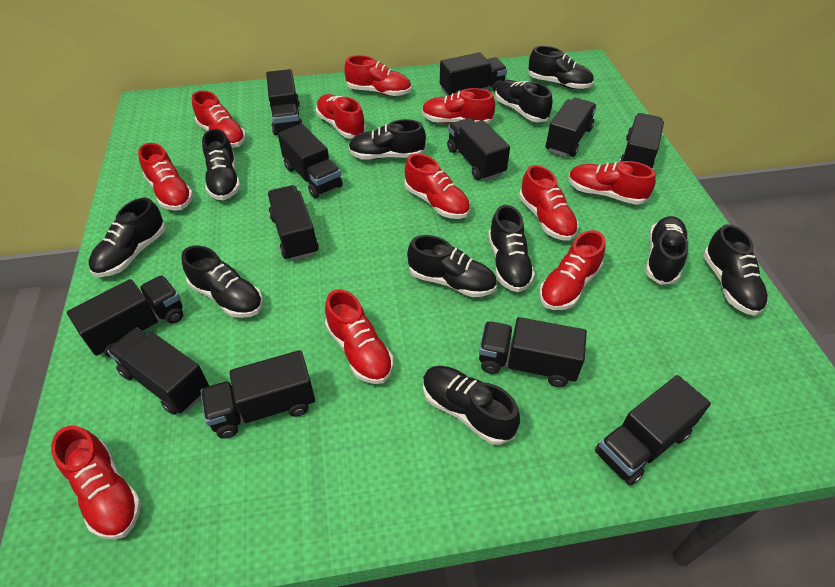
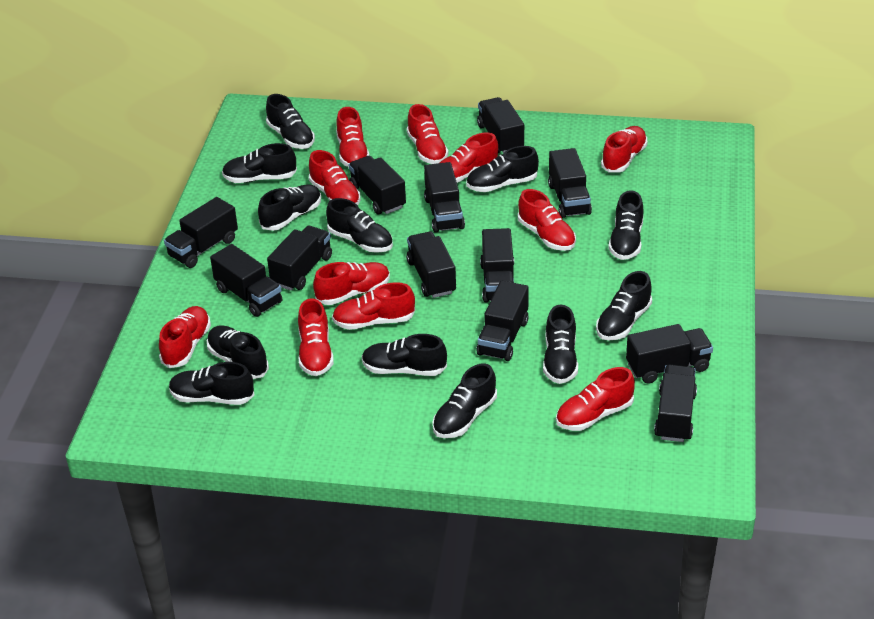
black shoe: 11 -> 12

